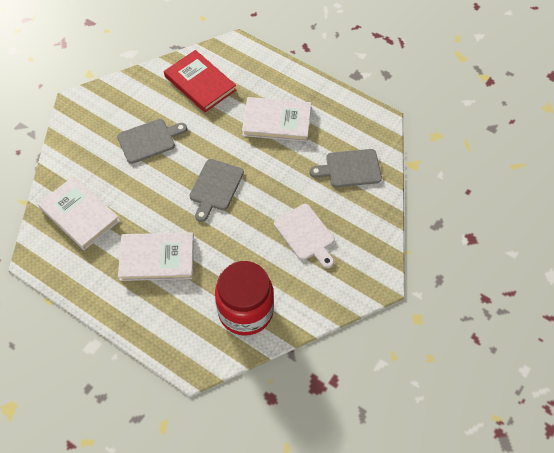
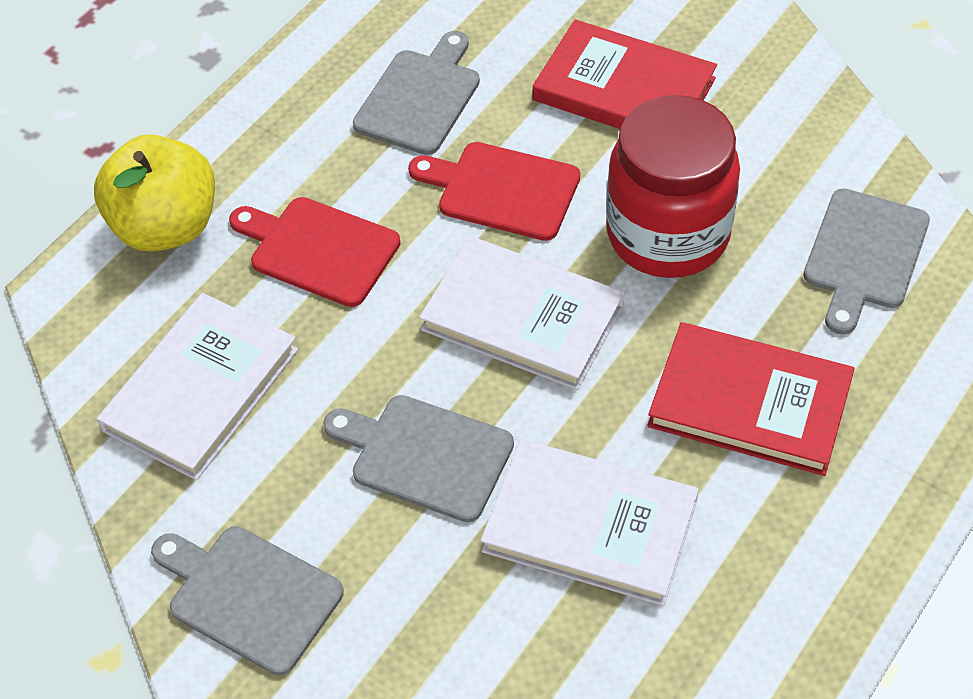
grey cutting board: 3 -> 4
red book: 1 -> 2
red cutting board: 0 -> 2
white cutting board: 1 -> 0
yellow apple: 0 -> 1

